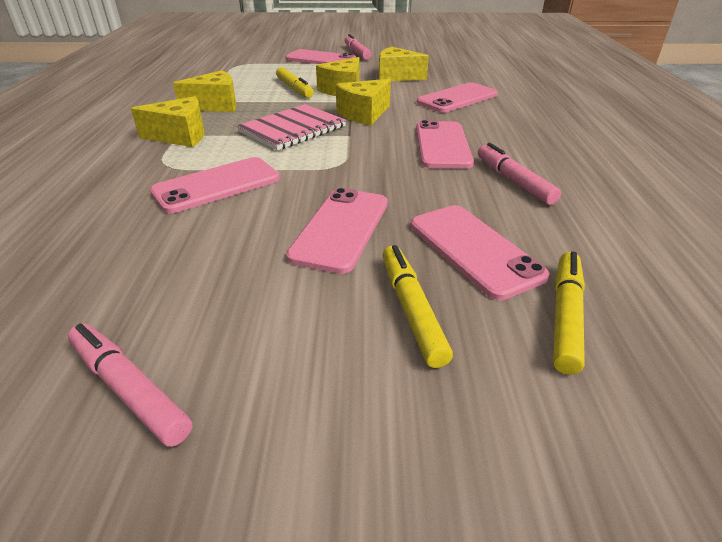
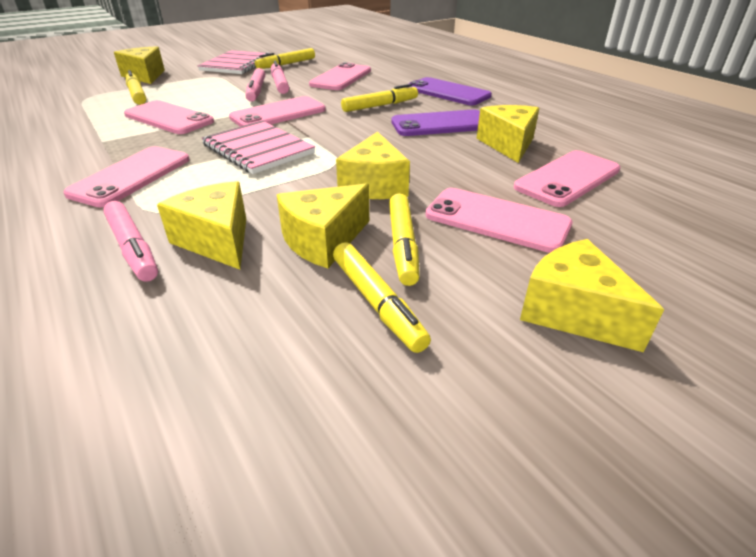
pink notebook: 1 -> 2
purple phone: 0 -> 2
yellow cheese: 5 -> 6
yellow marker: 3 -> 5

